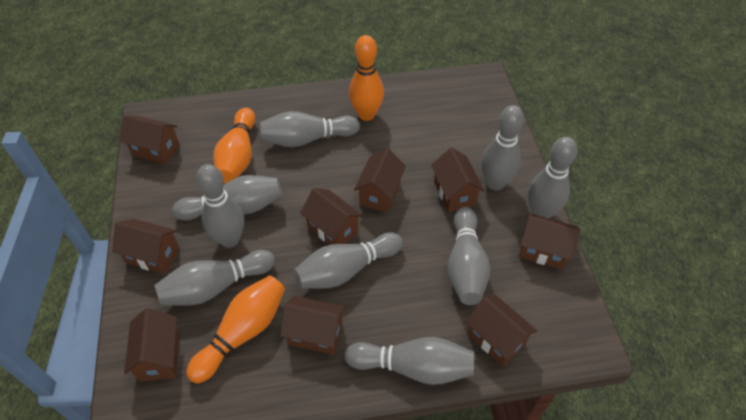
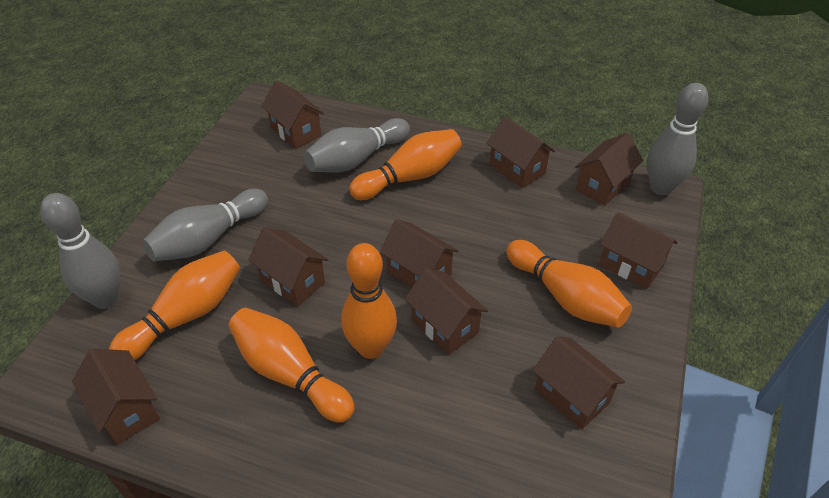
grey bowling pin: 9 -> 4
orange bowling pin: 3 -> 5

